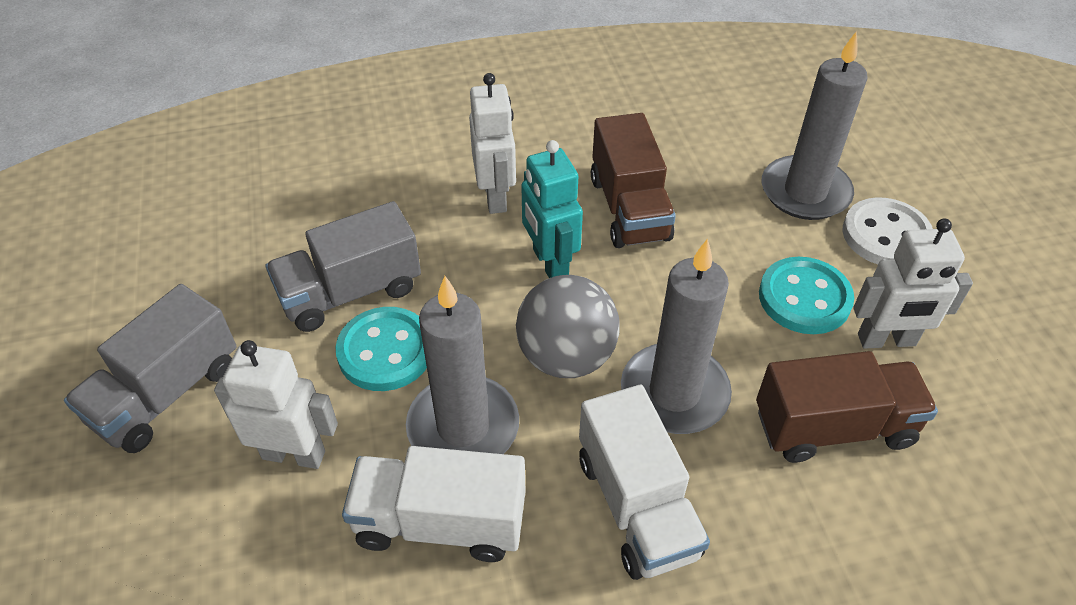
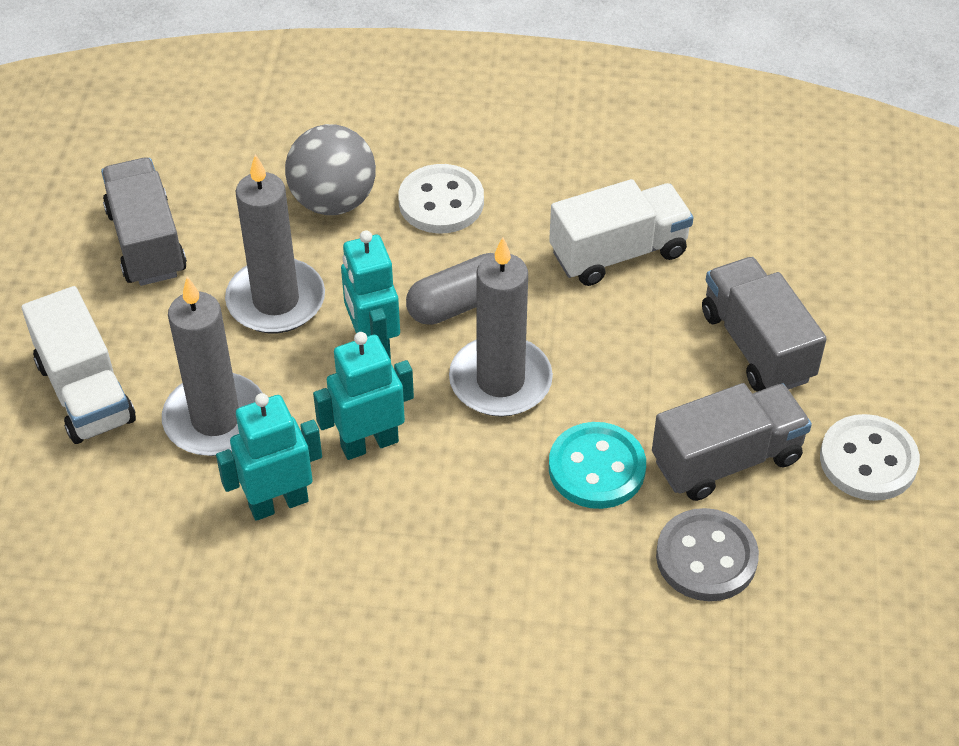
brown truck: 2 -> 0
grey button: 0 -> 1
grey capsule: 0 -> 1
grey truck: 2 -> 3
turquoise button: 2 -> 1
turquoise robot: 1 -> 3
white button: 1 -> 2
white robot: 3 -> 0

